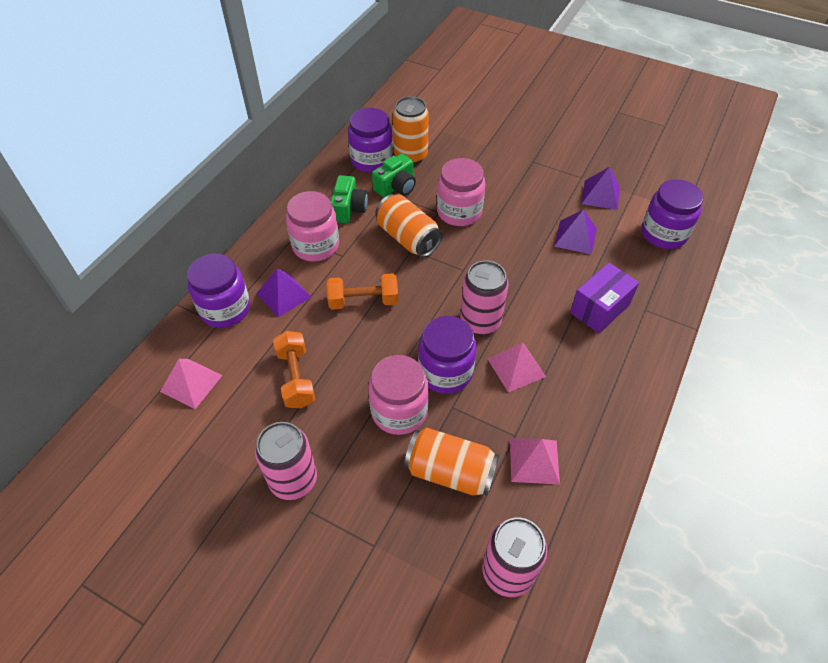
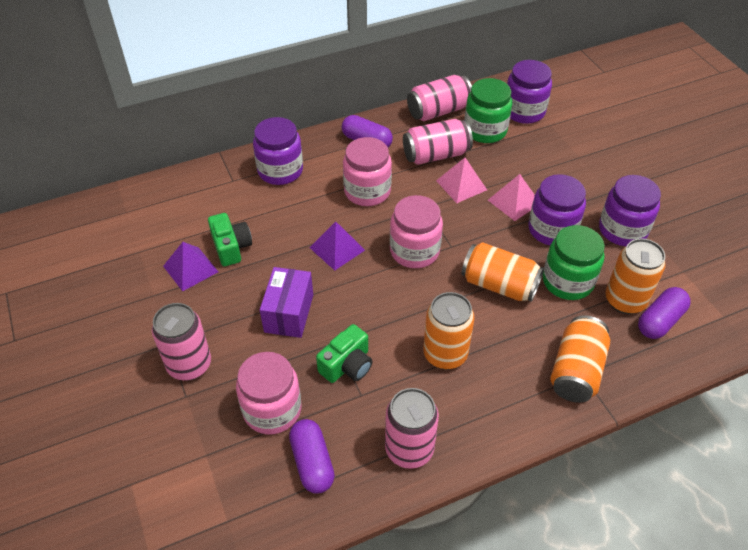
green jar: 0 -> 2
orange can: 3 -> 4
orange dumbbell: 2 -> 0
pink can: 3 -> 4
pink pyramid: 3 -> 2
purple capsule: 0 -> 3
purple pyramid: 3 -> 2

